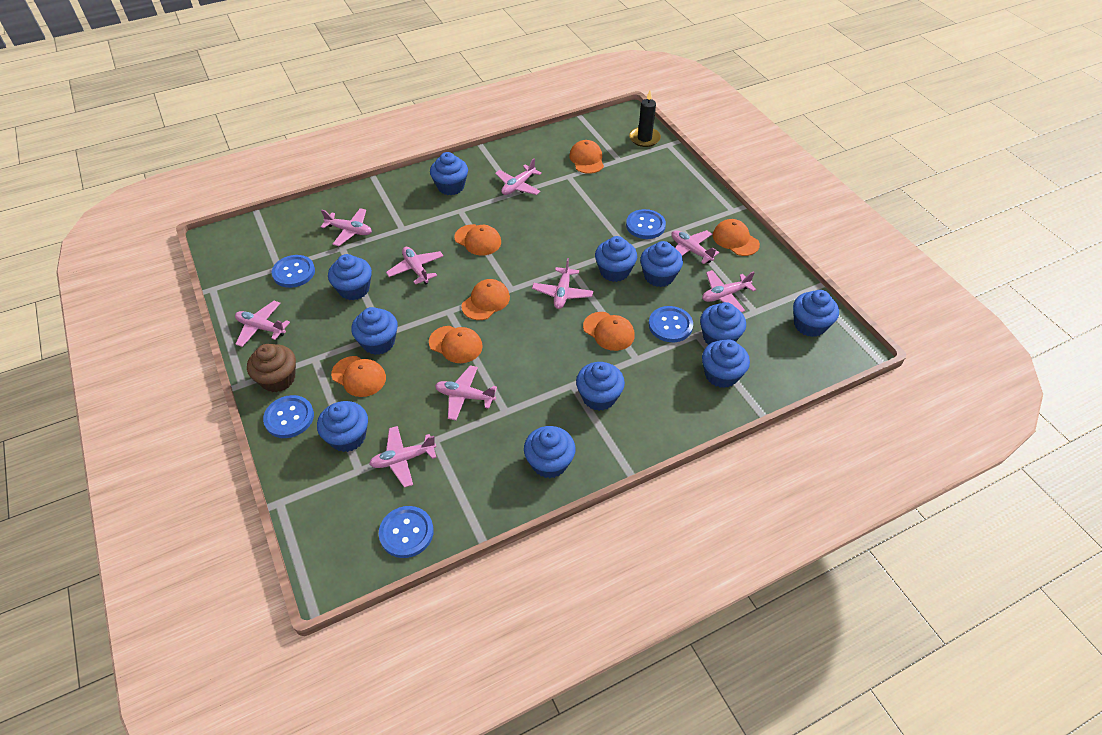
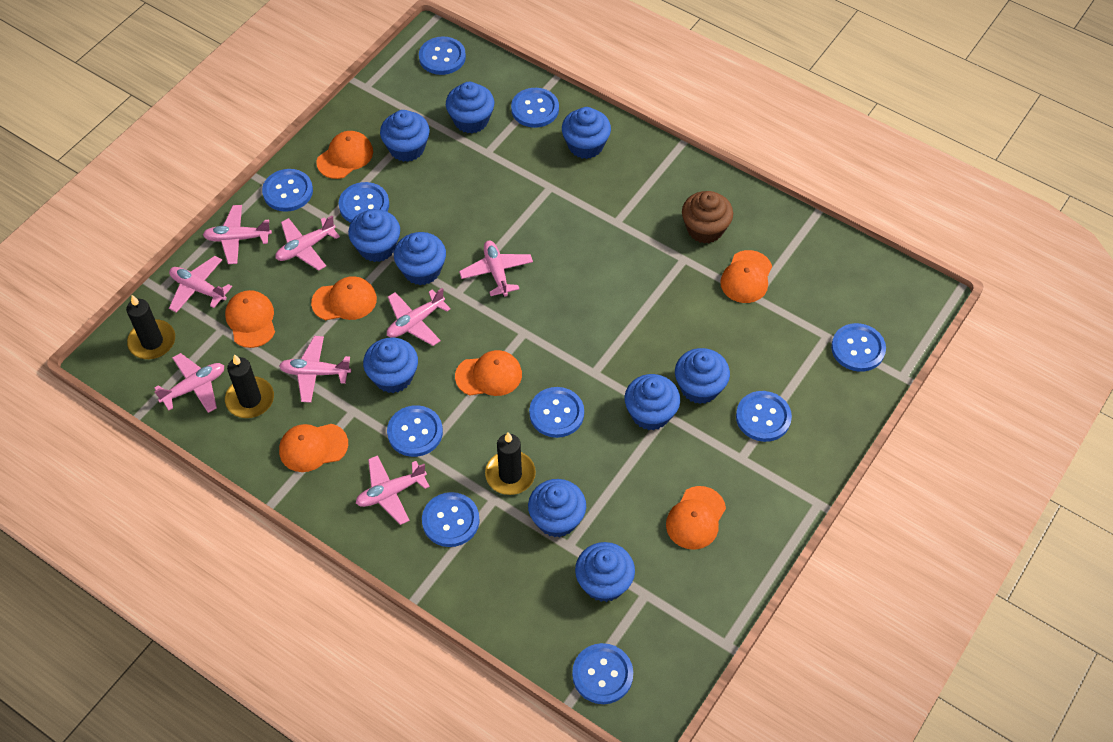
black candle: 1 -> 3
blue button: 5 -> 10
blue cupcake: 11 -> 10
pink plane: 9 -> 8

